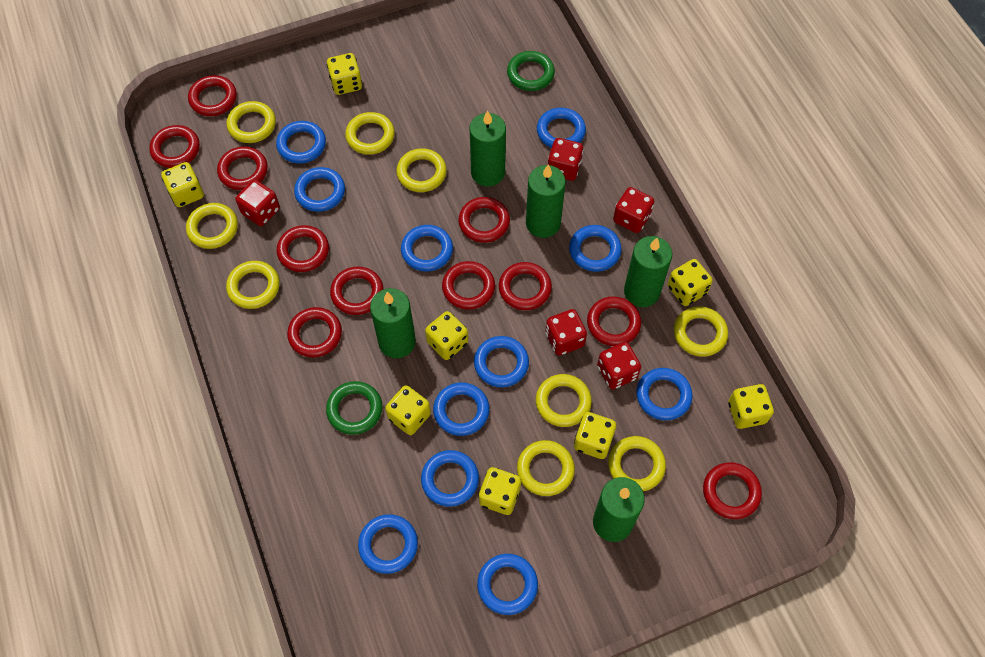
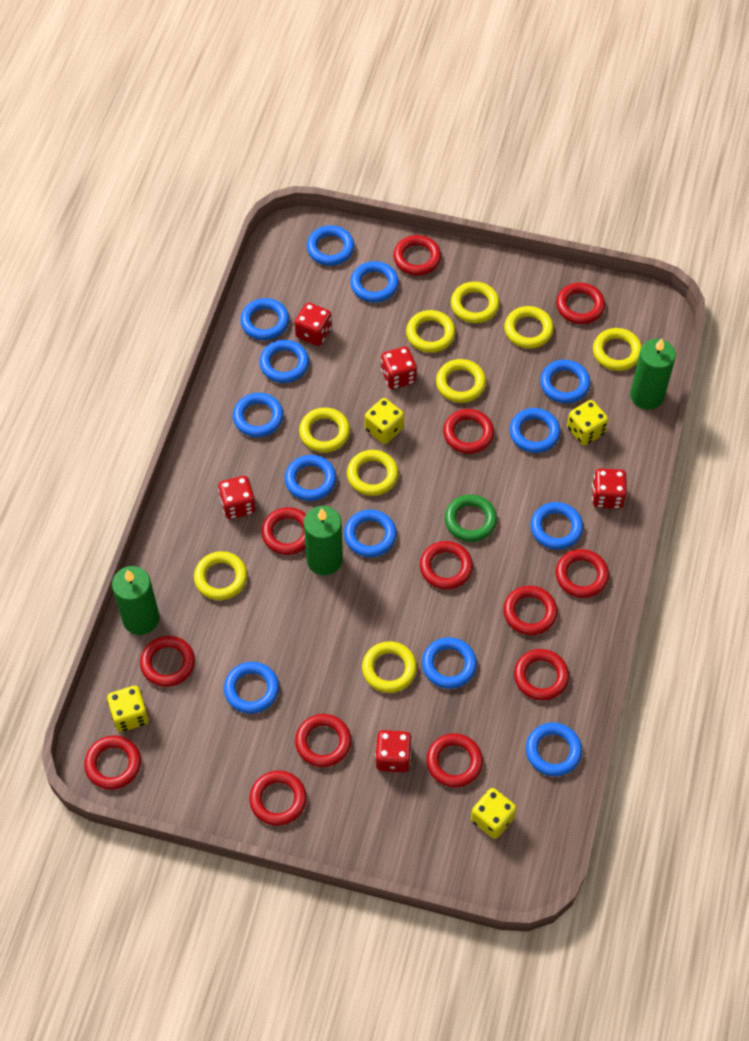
blue ring: 11 -> 13
green candle: 5 -> 3
green ring: 2 -> 1
red ring: 11 -> 13
yellow dice: 8 -> 4

